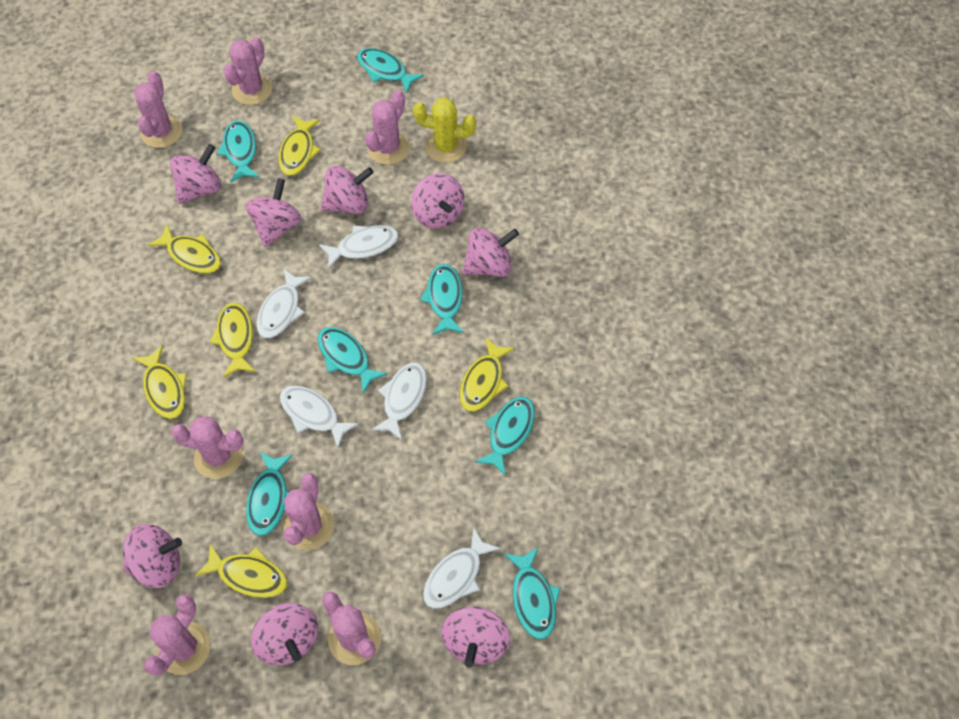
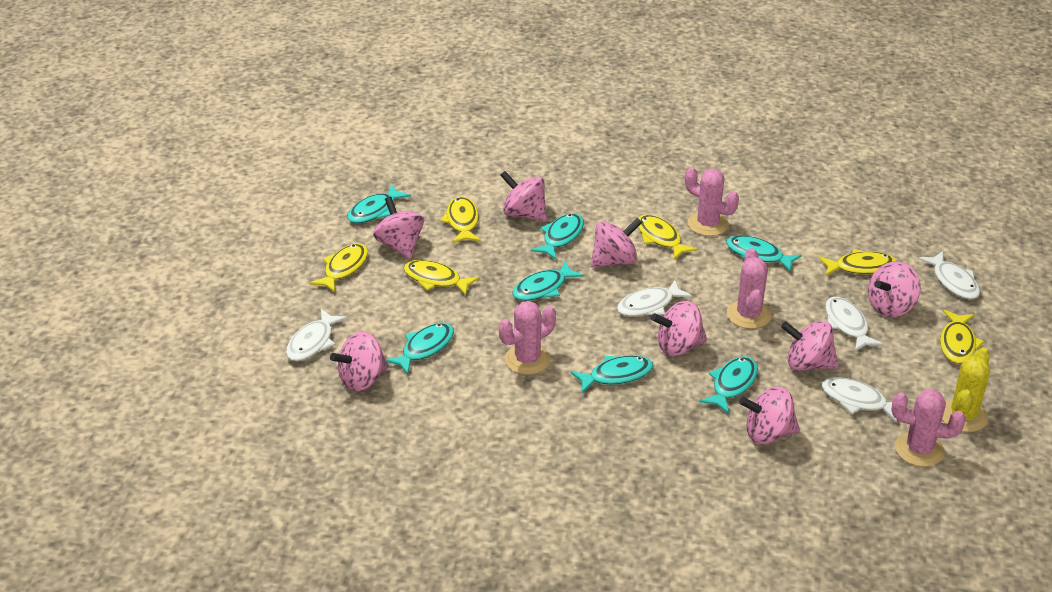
pink cactus: 7 -> 4

